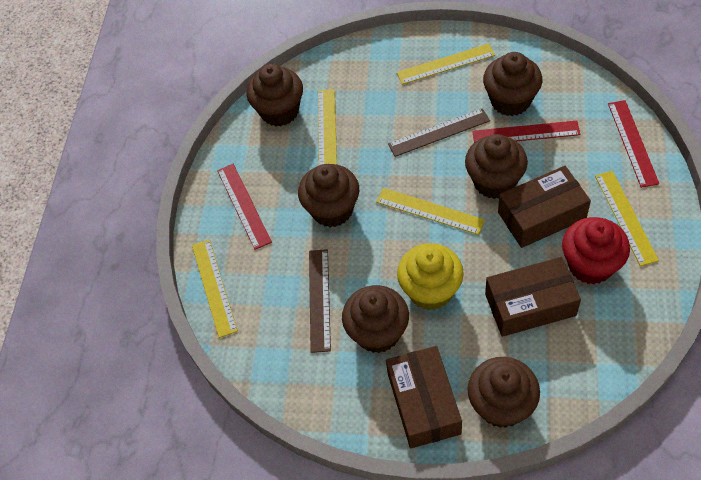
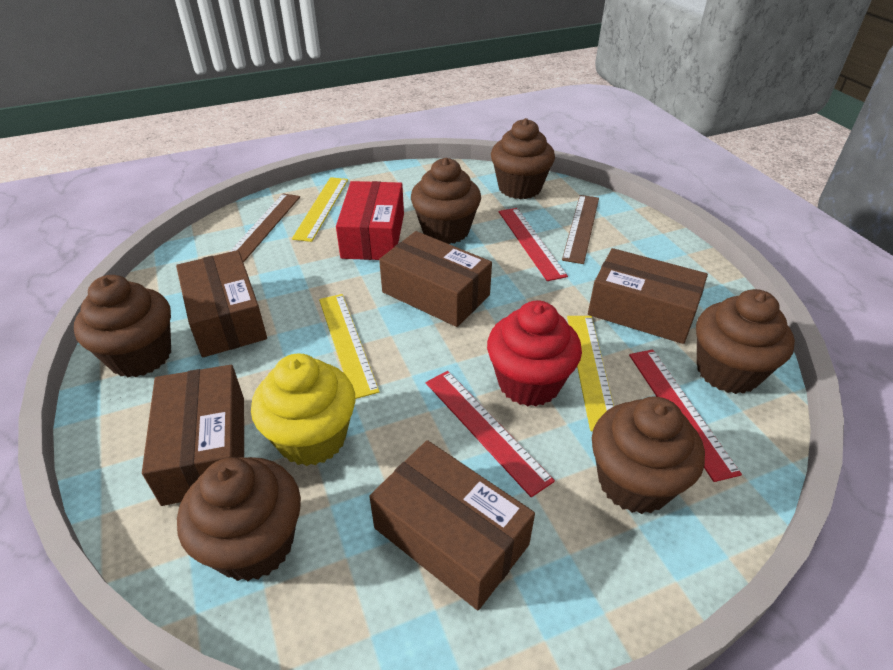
brown box: 3 -> 5
red box: 0 -> 1
yellow ruler: 5 -> 3

